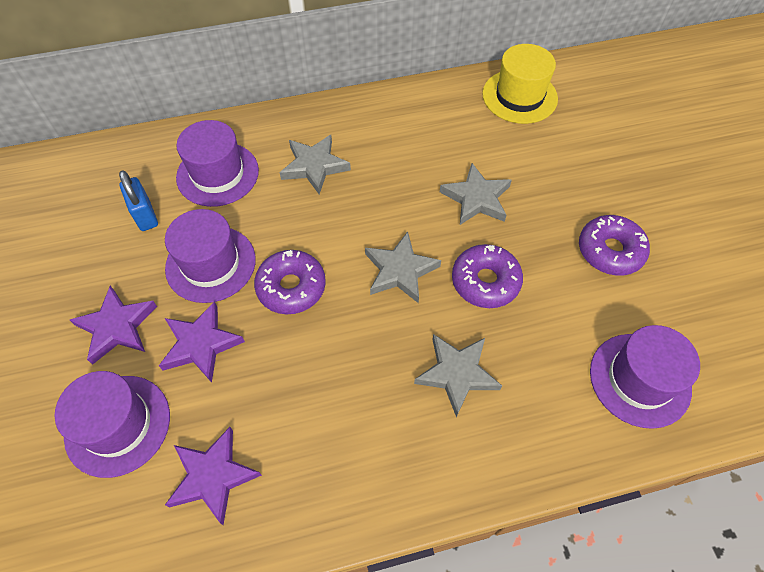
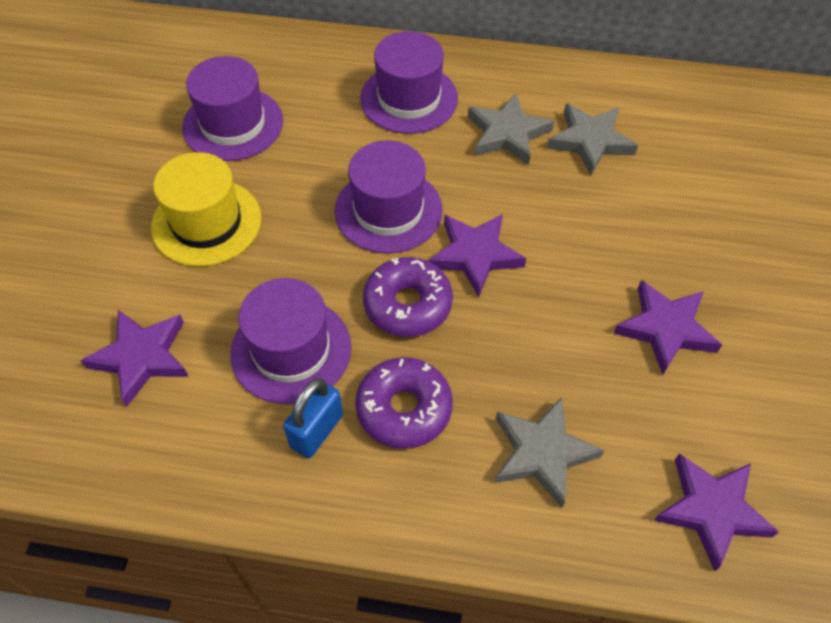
grey star: 4 -> 3
purple donut: 3 -> 2
purple star: 3 -> 4

